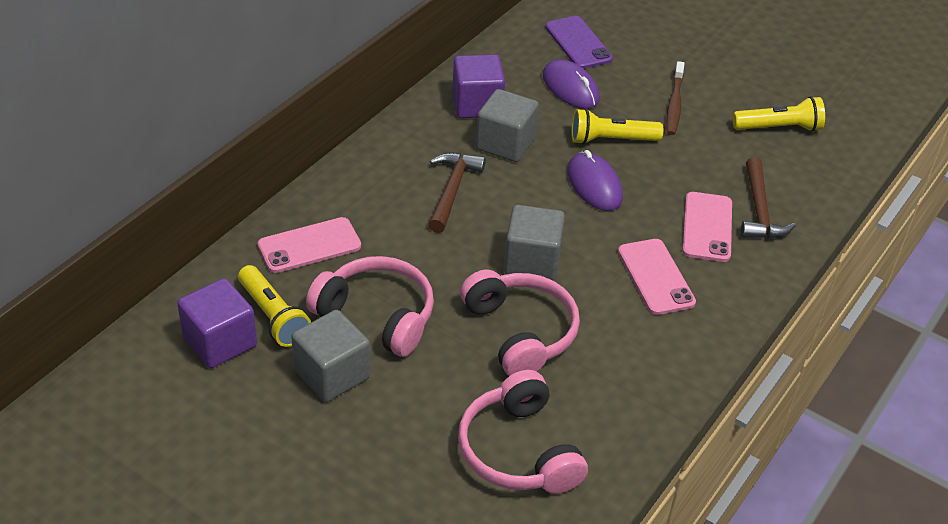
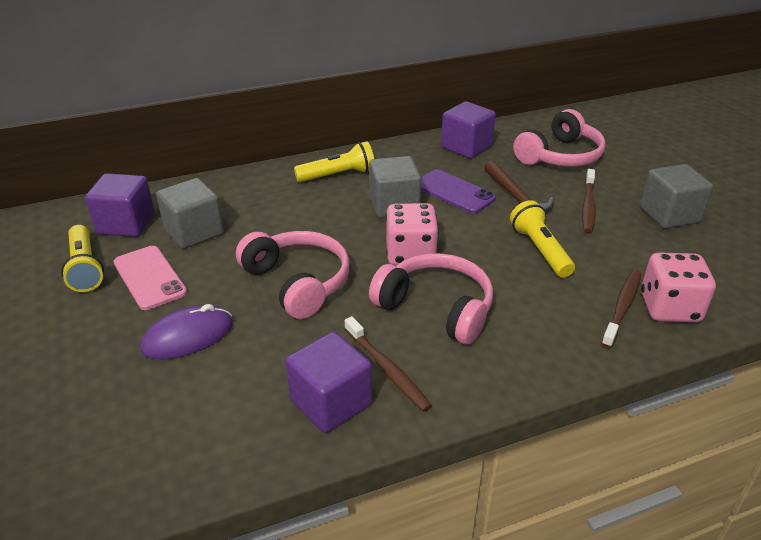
brown hammer: 2 -> 1
brown toothbrush: 1 -> 3
pink dice: 0 -> 2
pink phone: 3 -> 1
purple cube: 2 -> 3
purple mouse: 2 -> 1

